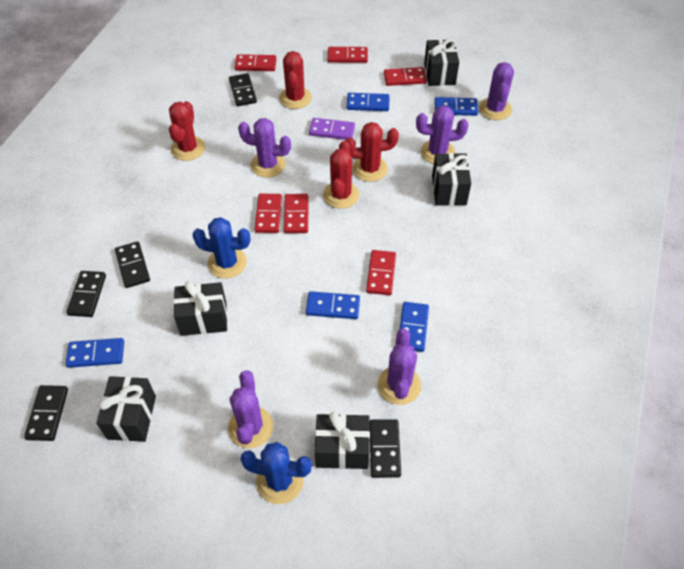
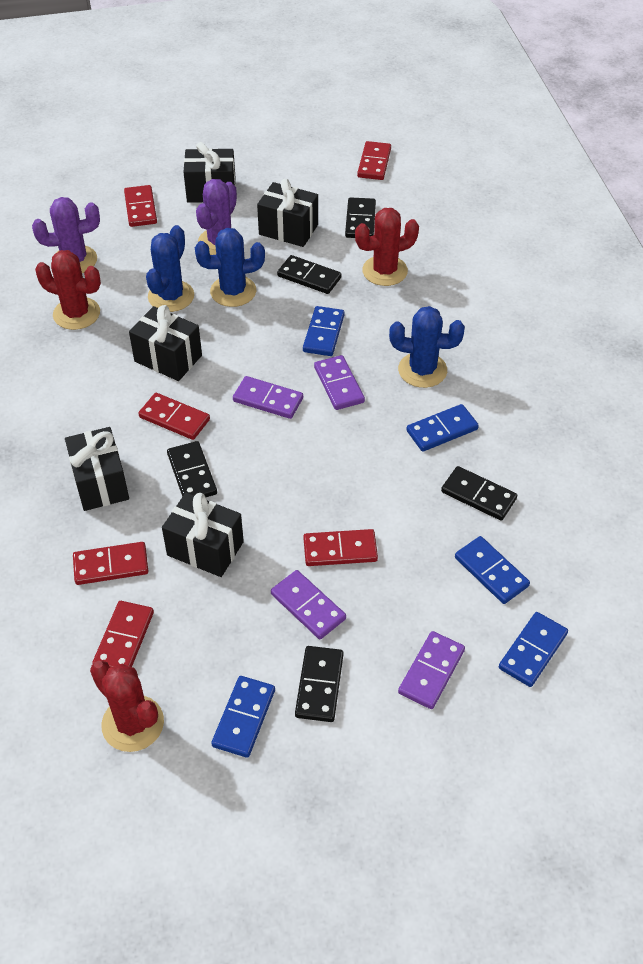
blue cactus: 2 -> 3
purple cactus: 5 -> 2
purple domino: 1 -> 4
red cactus: 4 -> 3

